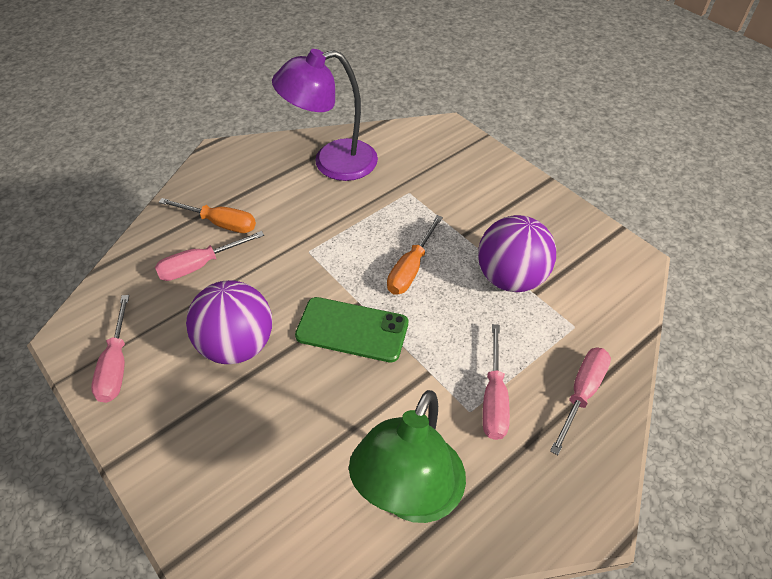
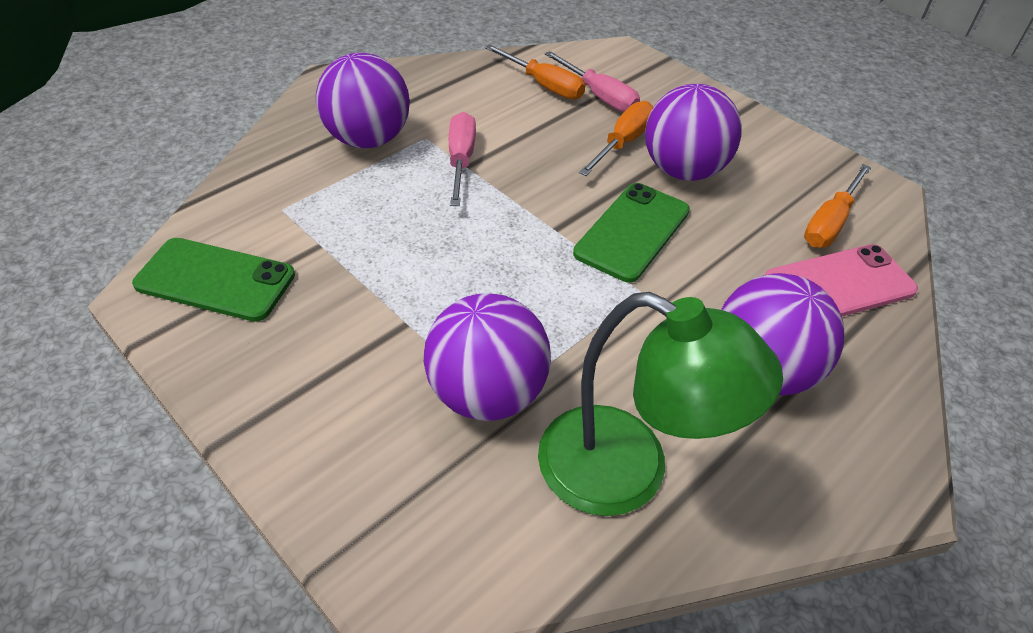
green phone: 1 -> 2
orange screwdriver: 2 -> 3
pink phone: 0 -> 1
pink screwdriver: 4 -> 2
purple ball: 2 -> 4
purple lamp: 1 -> 0

